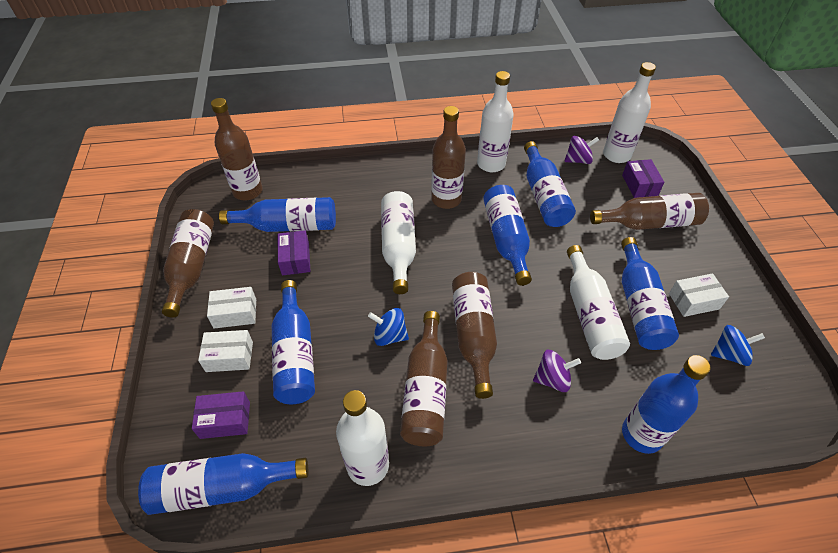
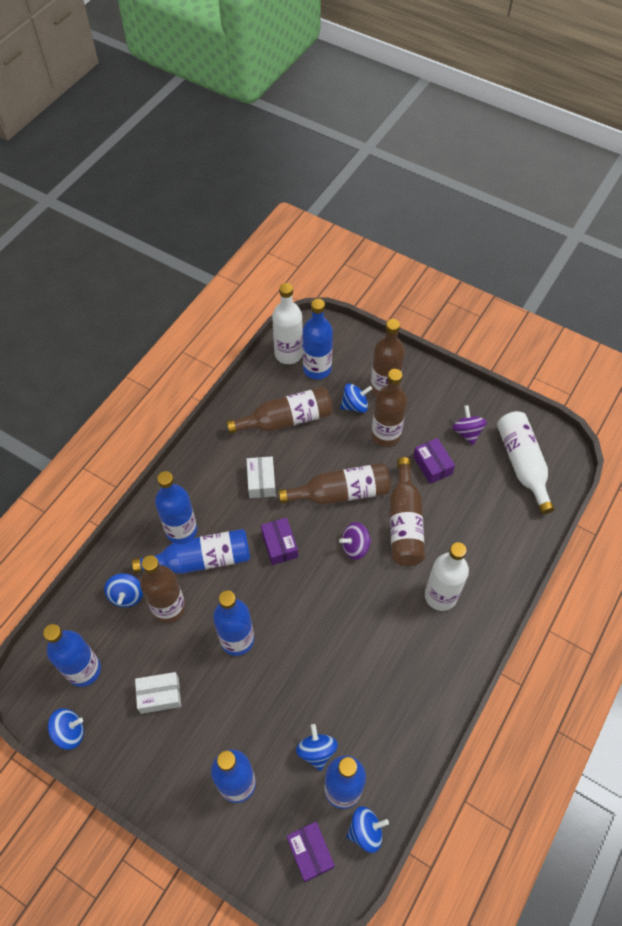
blue spinning top: 2 -> 5
white bottle: 5 -> 3
white box: 3 -> 2

